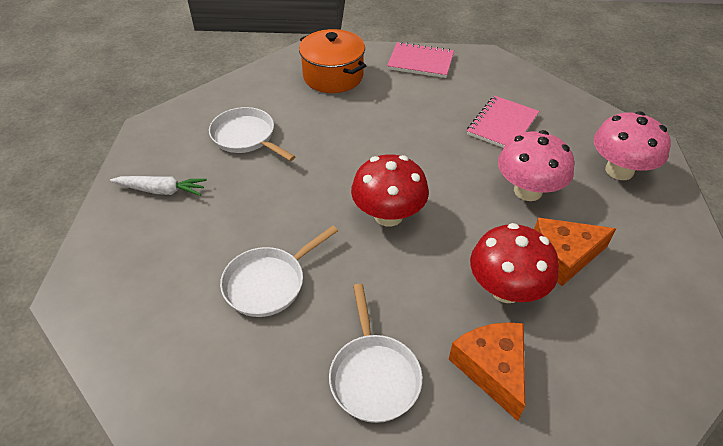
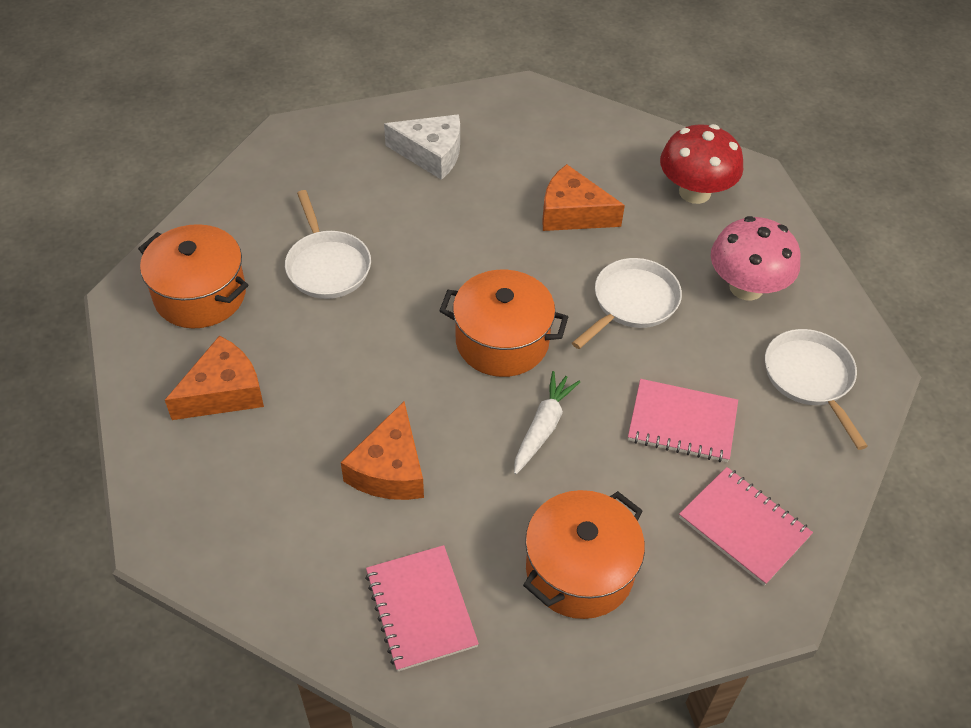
orange cheese: 2 -> 3
orange pot: 1 -> 3
pink mushroom: 2 -> 1
pink notebook: 2 -> 3
red mushroom: 2 -> 1
white cheese: 0 -> 1

